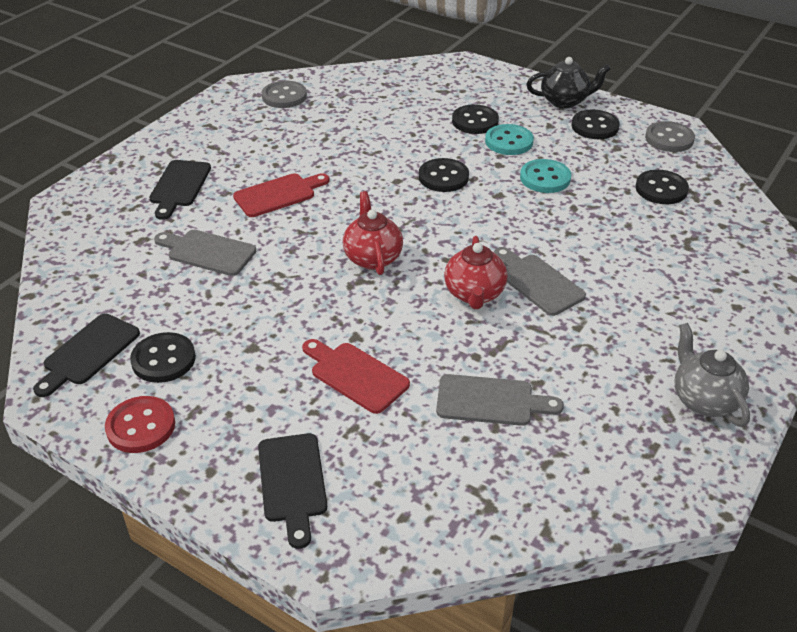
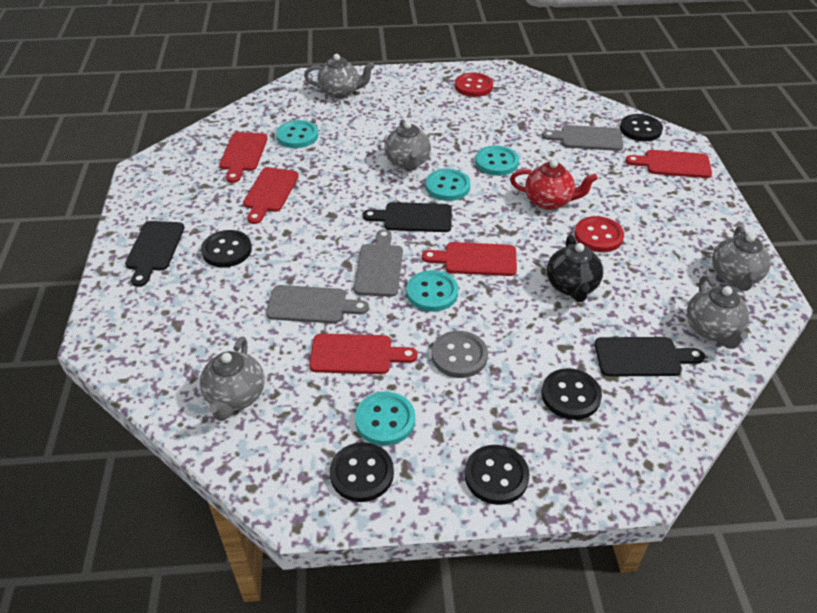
grey button: 2 -> 1
grey teapot: 1 -> 5
red button: 1 -> 2
red cutting board: 2 -> 5
red teapot: 2 -> 1
turquoise button: 2 -> 5

